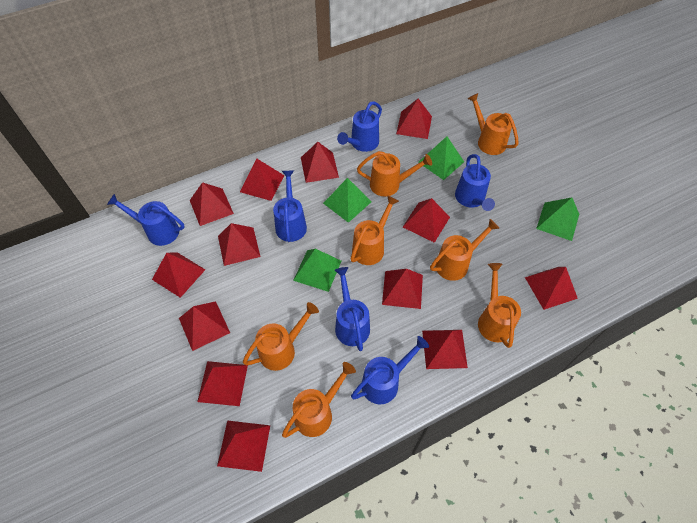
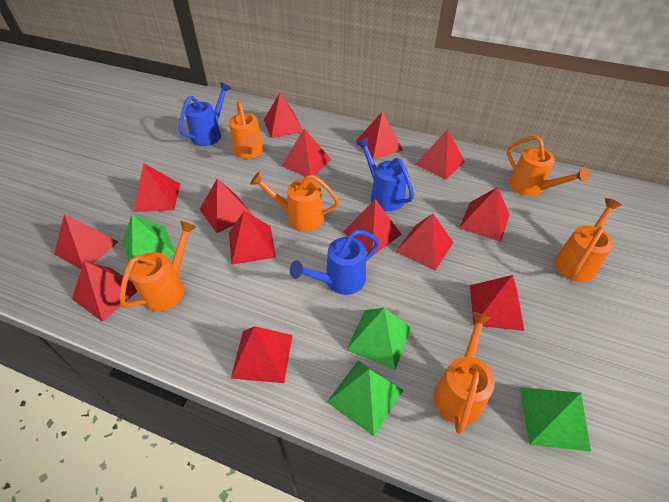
blue watering can: 6 -> 3
orange watering can: 7 -> 6
red pyramid: 13 -> 14

